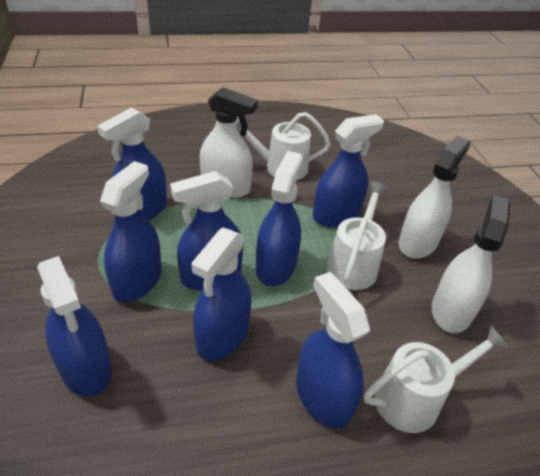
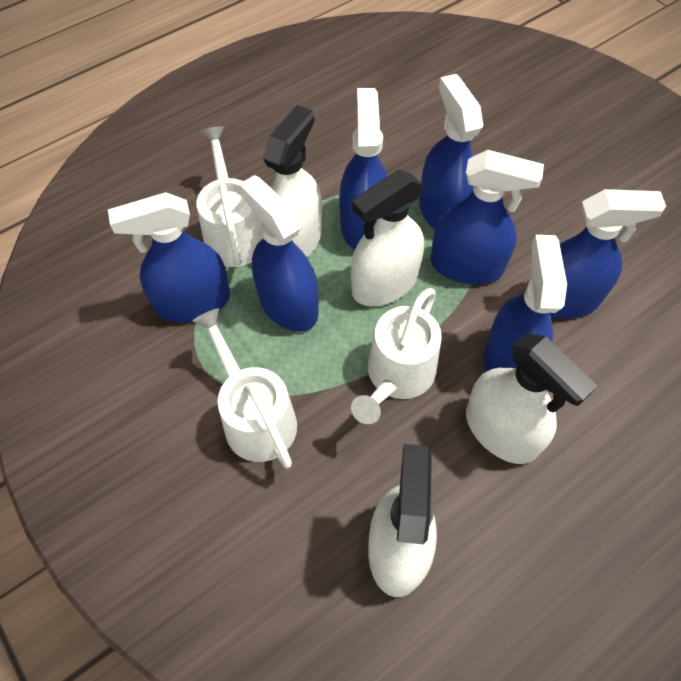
blue spray bottle: 8 -> 7
white spray bottle: 3 -> 4

